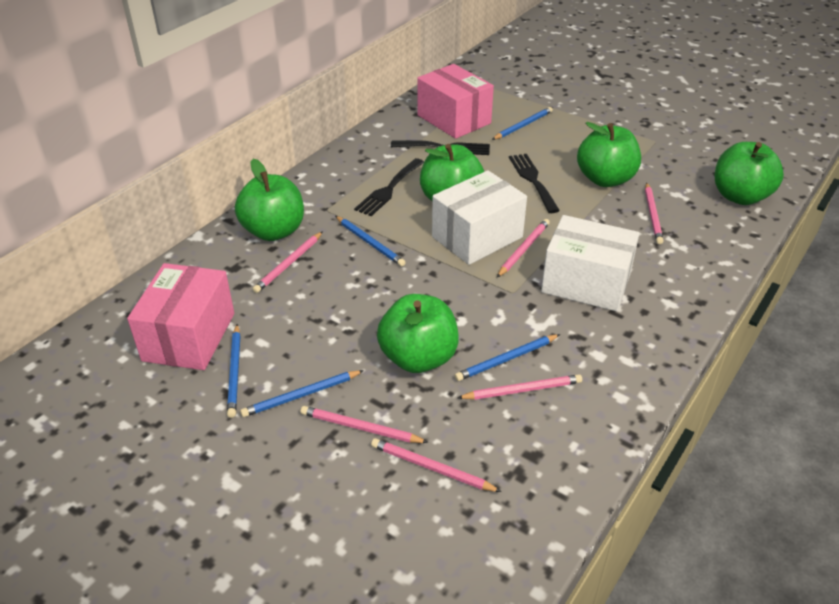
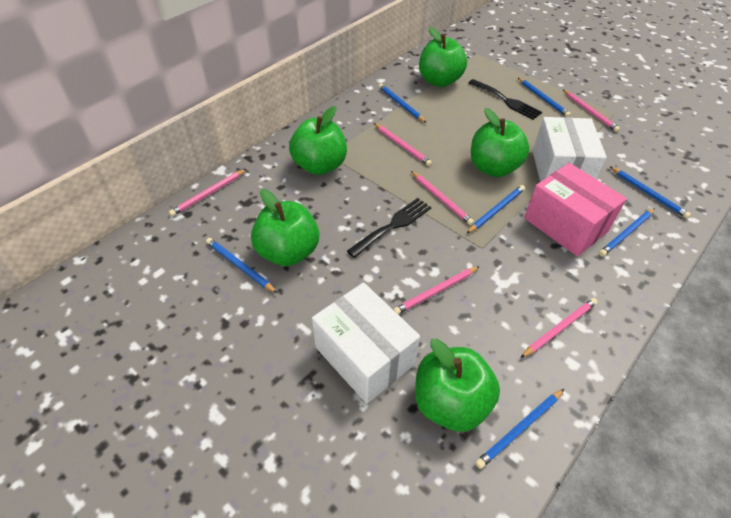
black fork: 3 -> 2
blue pencil: 5 -> 7
pink box: 2 -> 1

